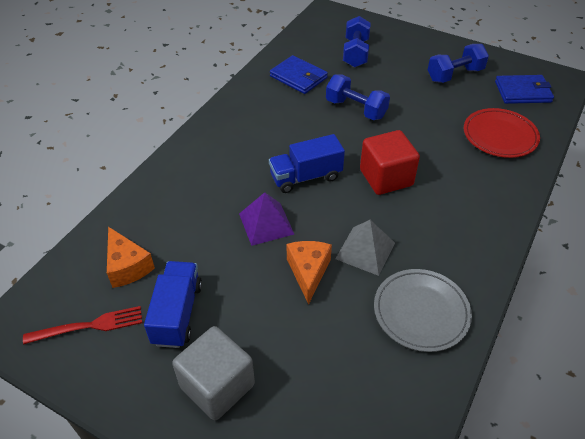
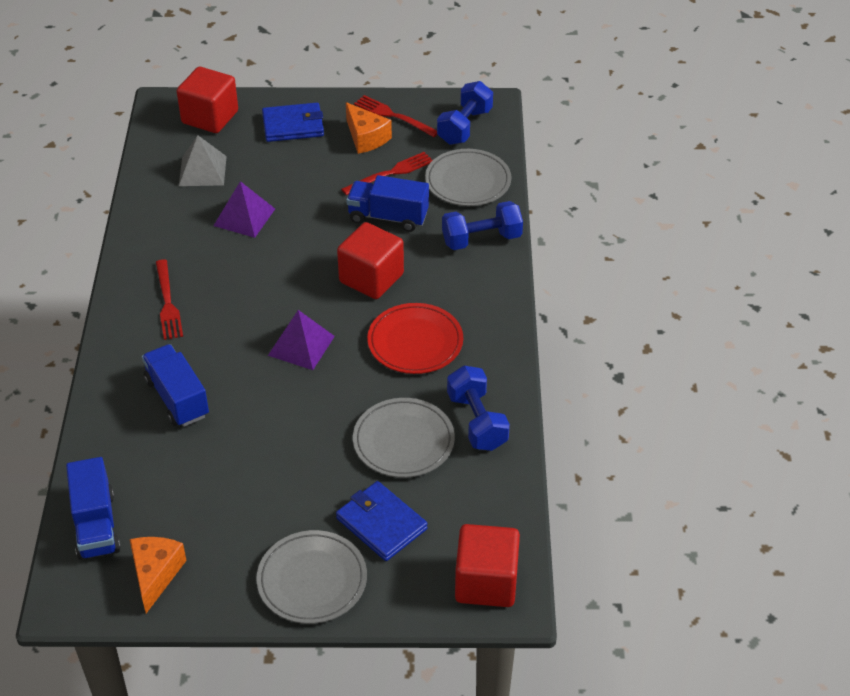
blue truck: 2 -> 3
grey cube: 1 -> 0
grey plate: 1 -> 3
purple pyramid: 1 -> 2
red cube: 1 -> 3
red fork: 1 -> 3

